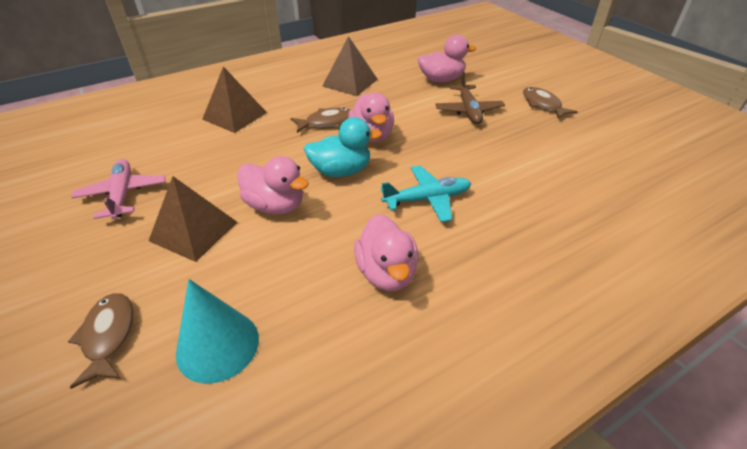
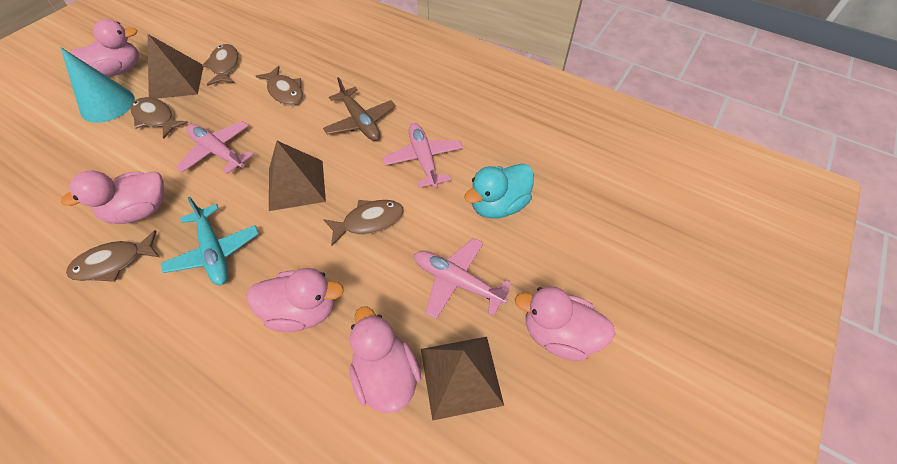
brown fish: 3 -> 5
pink duck: 4 -> 5
pink plane: 1 -> 3

